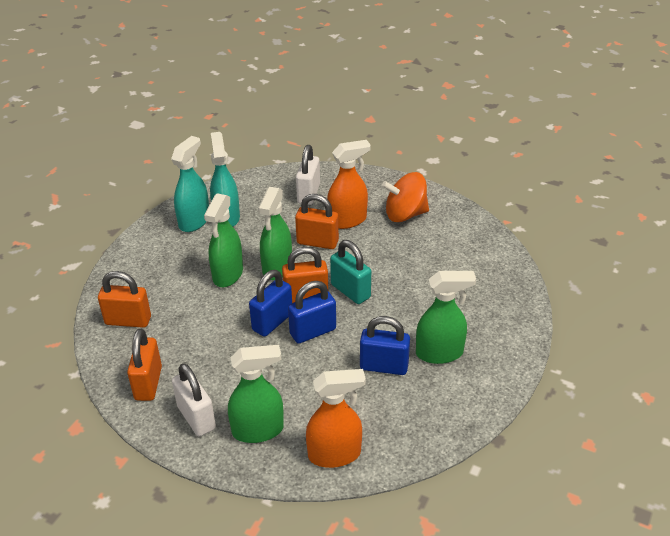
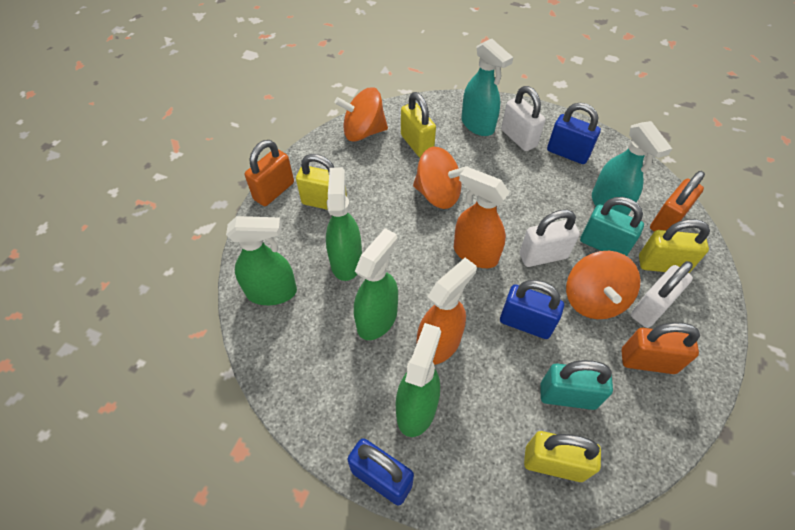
orange padlock: 4 -> 3
orange spinning top: 1 -> 3
turquoise padlock: 1 -> 2
white padlock: 2 -> 3
yellow padlock: 0 -> 4

